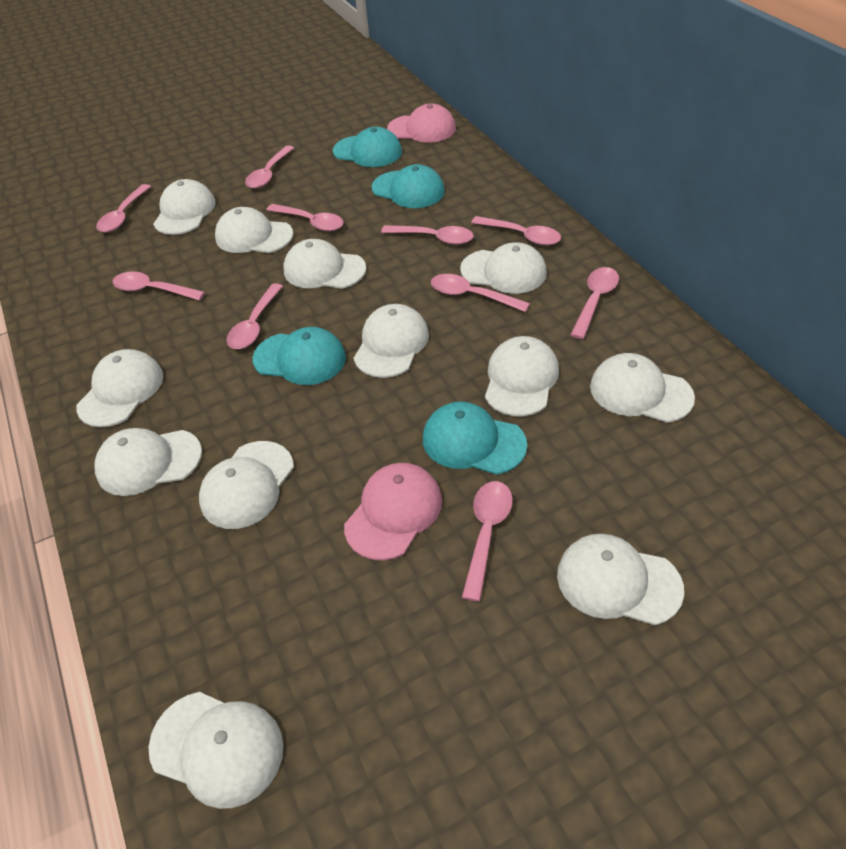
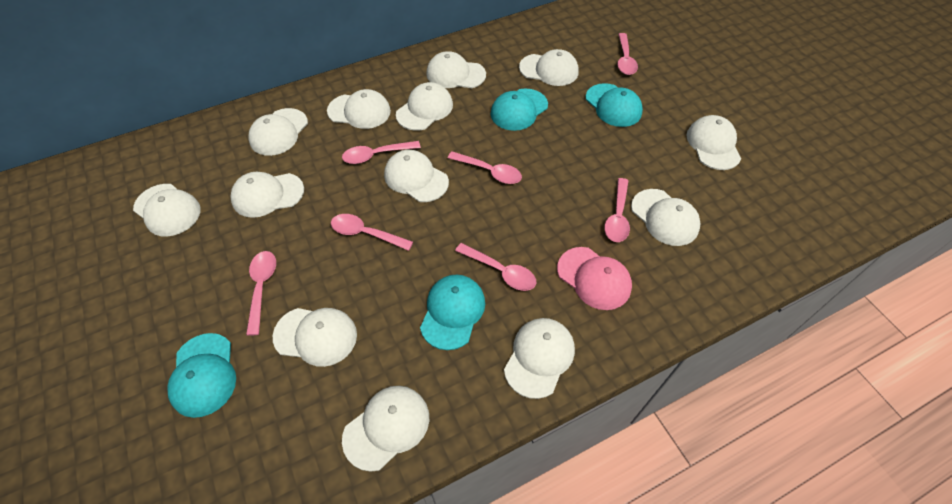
pink cap: 2 -> 1
pink spoon: 10 -> 7
white cap: 12 -> 13

